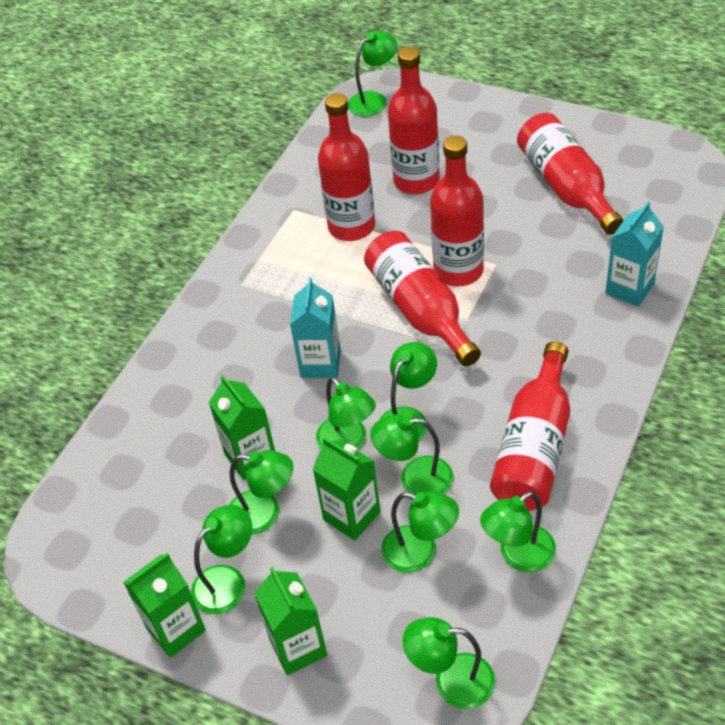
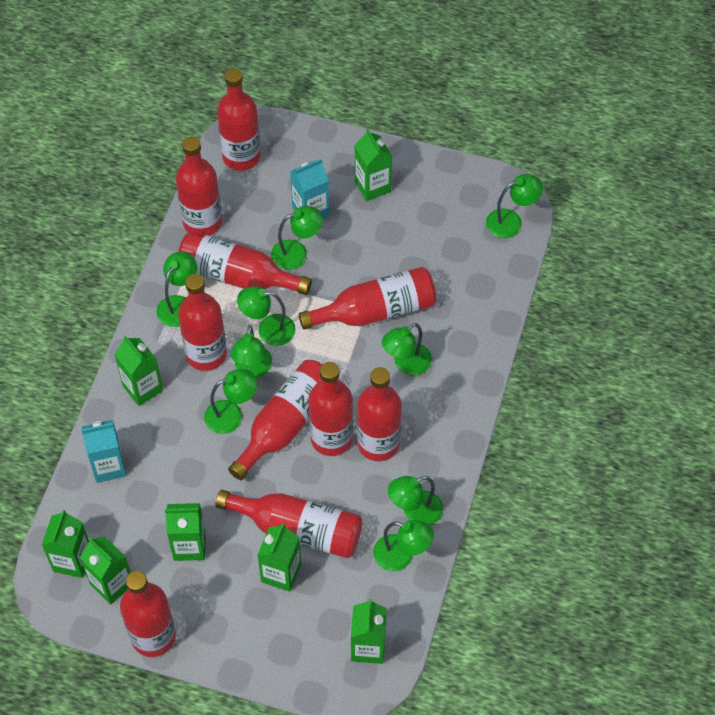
green carton: 4 -> 7
red bottle: 6 -> 10

